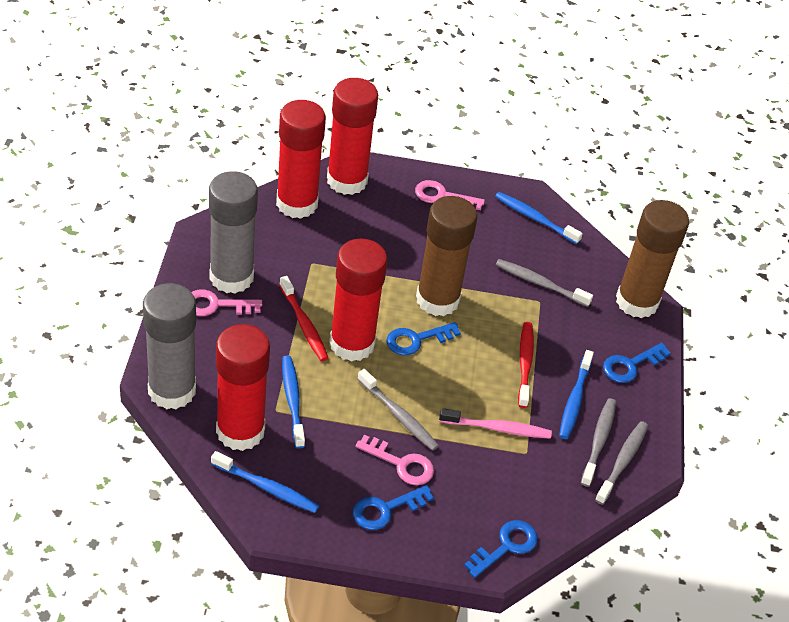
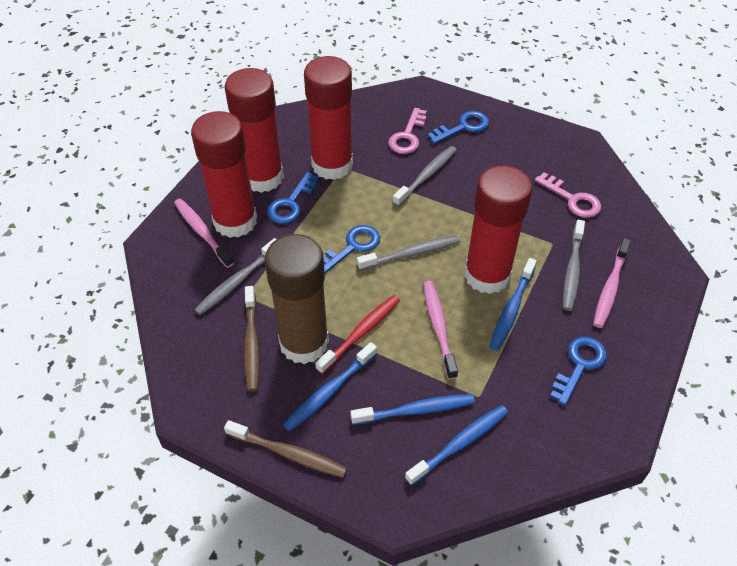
brown glue stick: 2 -> 1
brown toothbrush: 0 -> 2
grey glue stick: 2 -> 0
pink key: 3 -> 2
pink toothbrush: 1 -> 3
red toothbrush: 2 -> 1

